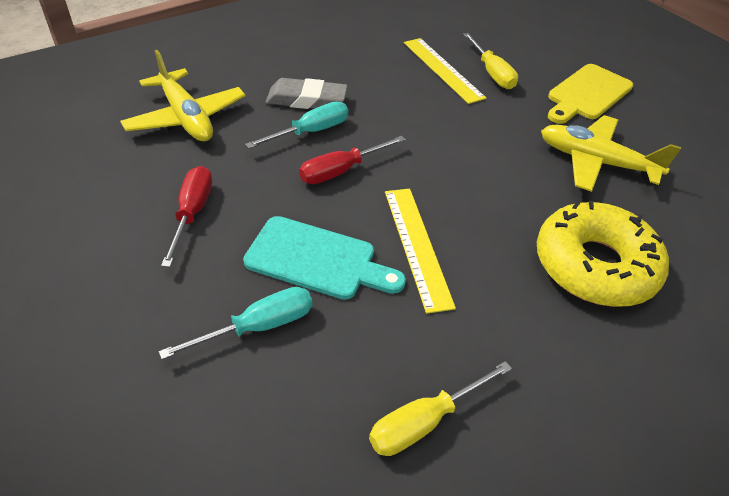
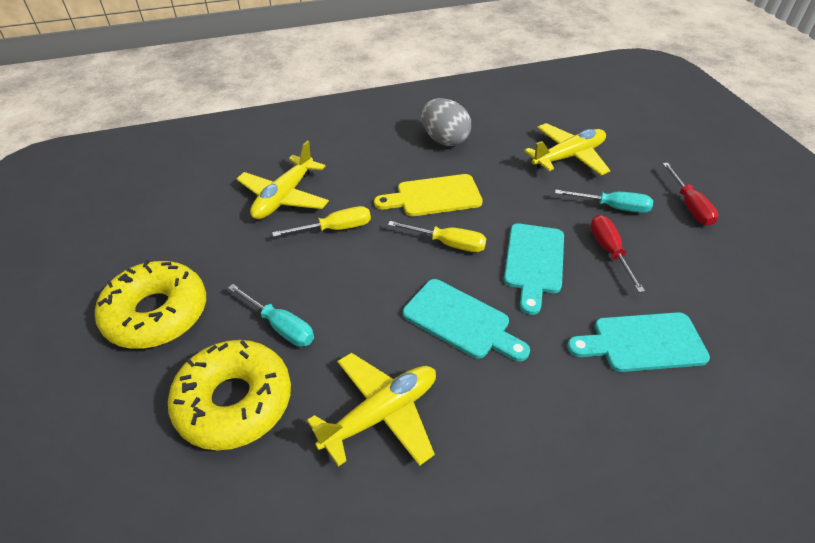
grey egg: 0 -> 1
grey eraser: 1 -> 0
turquoise cutting board: 1 -> 3
yellow donut: 1 -> 2
yellow plane: 2 -> 3
yellow ruler: 2 -> 0

